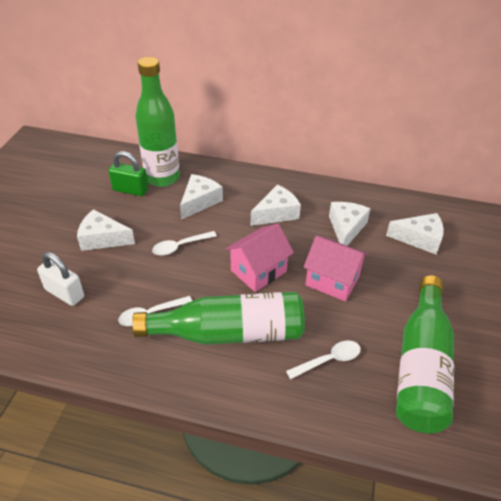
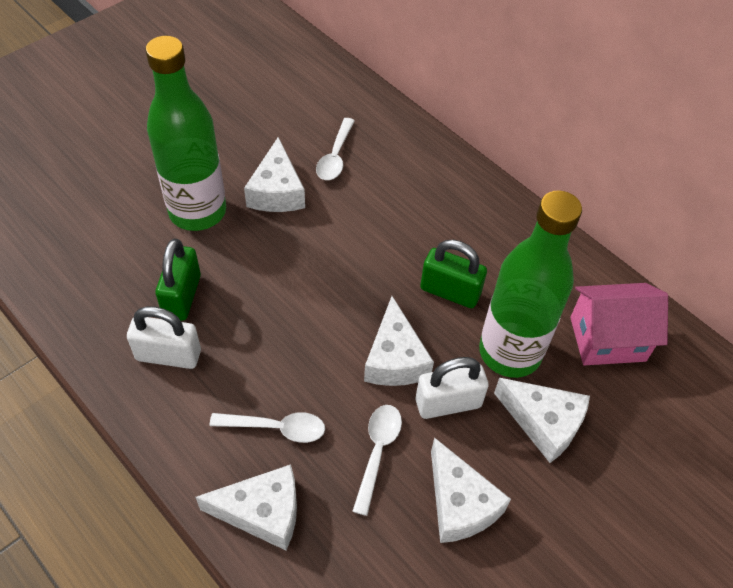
green bottle: 3 -> 2
green padlock: 1 -> 2
pink house: 2 -> 1
white padlock: 1 -> 2

